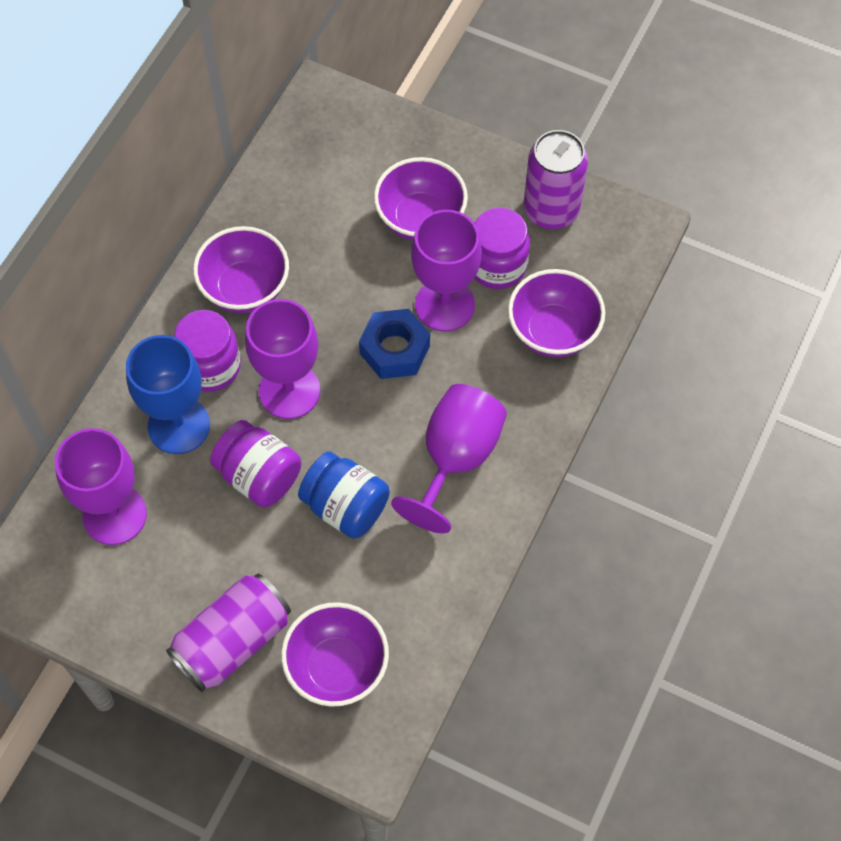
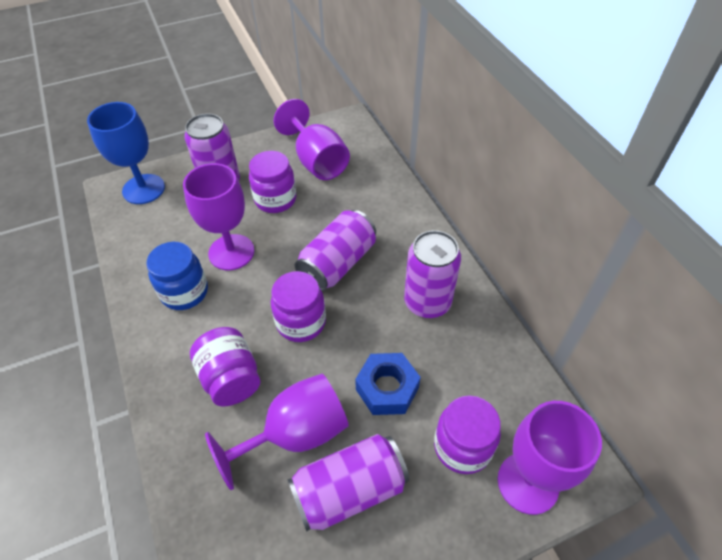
purple bowl: 4 -> 0
purple can: 2 -> 4
purple jar: 3 -> 4

